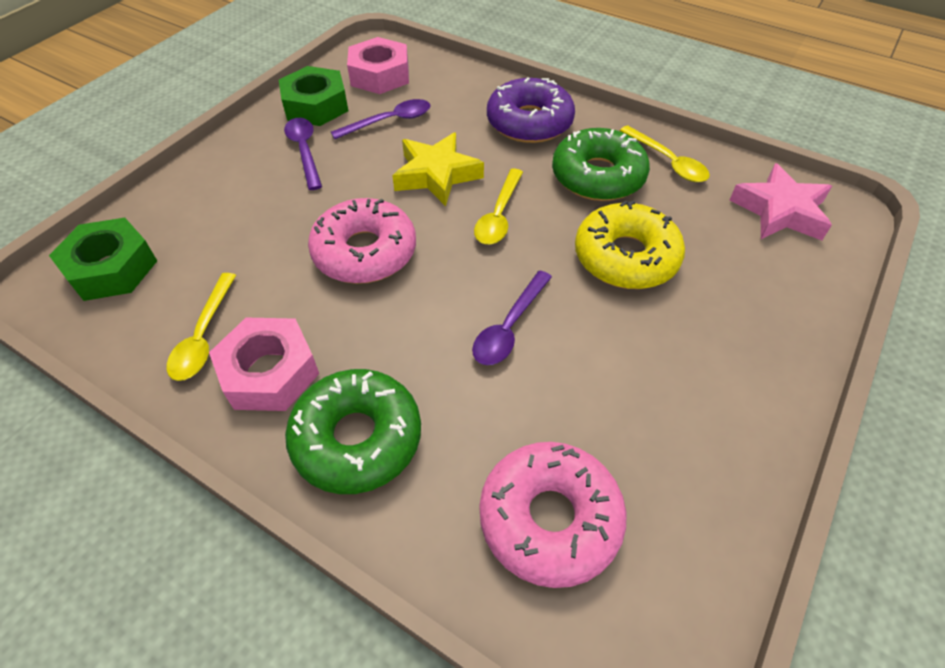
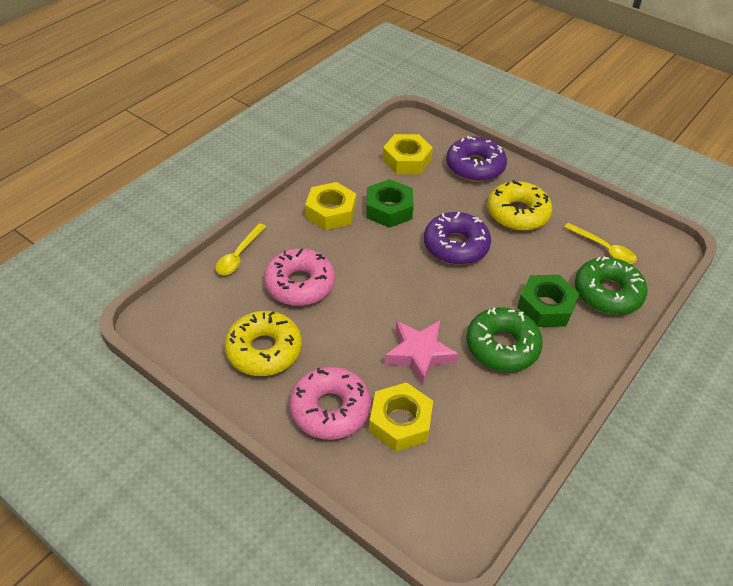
pink nut: 2 -> 0
purple donut: 1 -> 2
purple spoon: 3 -> 0
yellow donut: 1 -> 2
yellow nut: 0 -> 3
yellow spoon: 3 -> 2
yellow star: 1 -> 0

